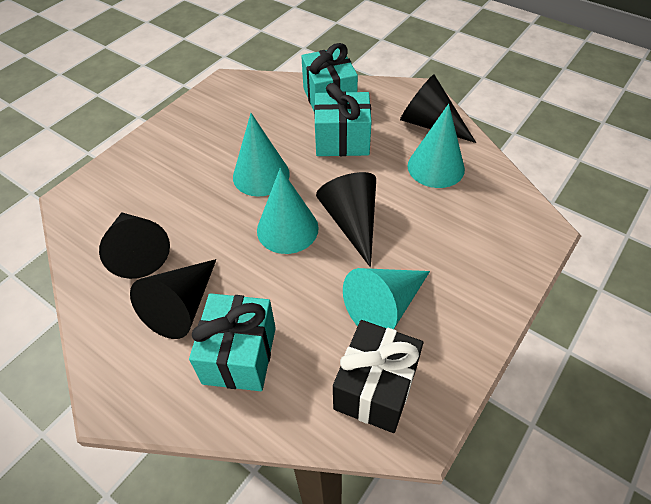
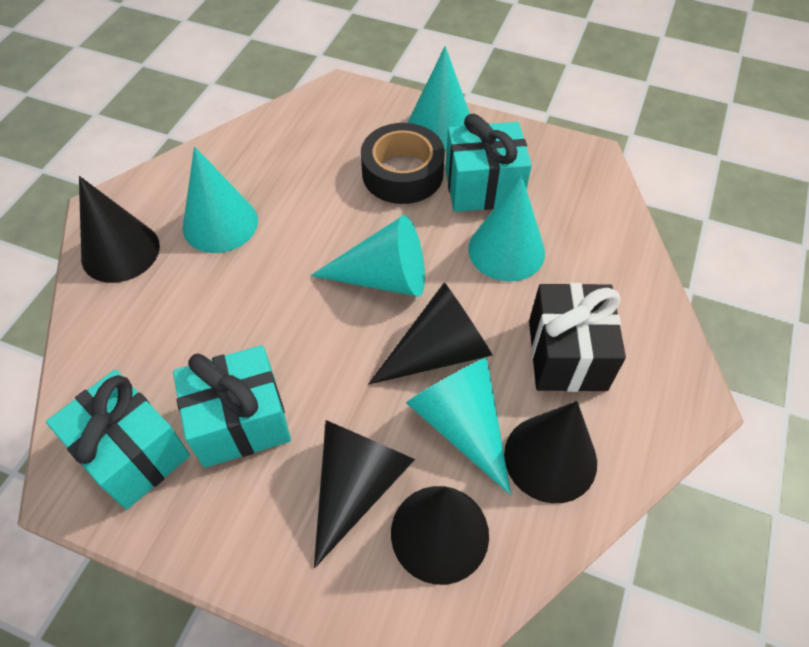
black cone: 4 -> 5
black tape: 0 -> 1
turquoise cone: 4 -> 5

